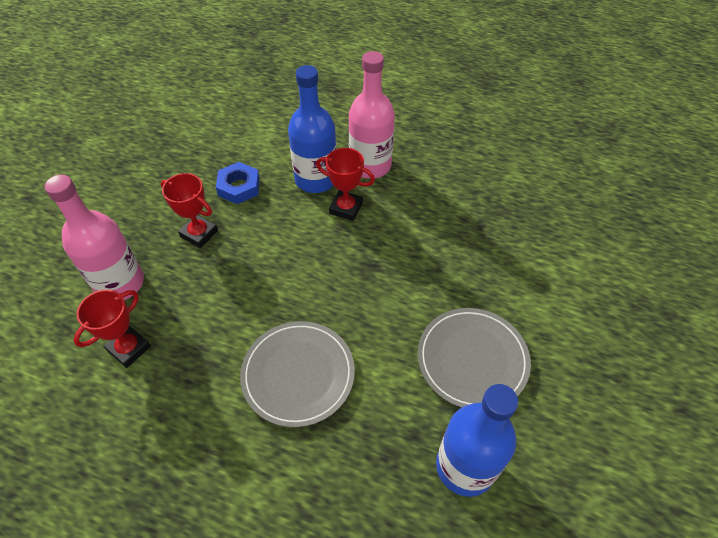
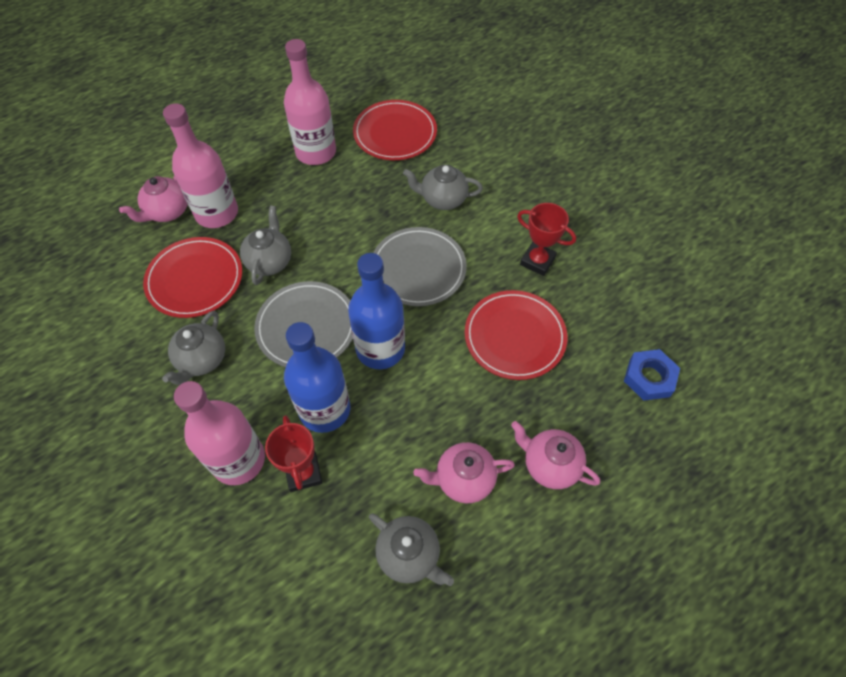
grey teapot: 0 -> 4
pink bottle: 2 -> 3
pink teapot: 0 -> 3
red plate: 0 -> 3
red trophy: 3 -> 2

